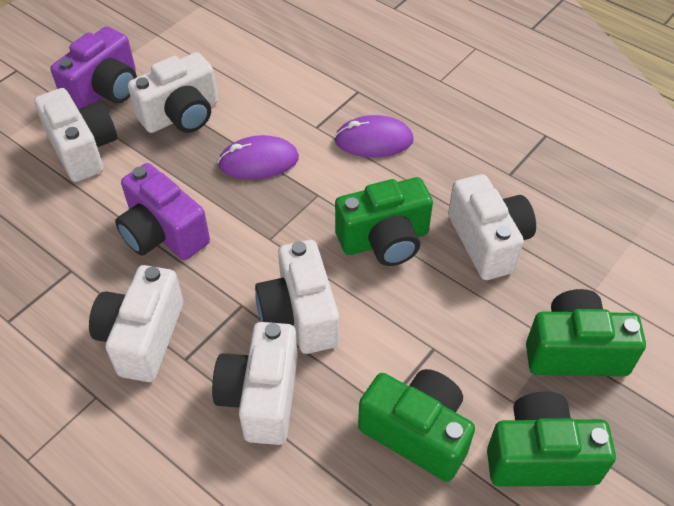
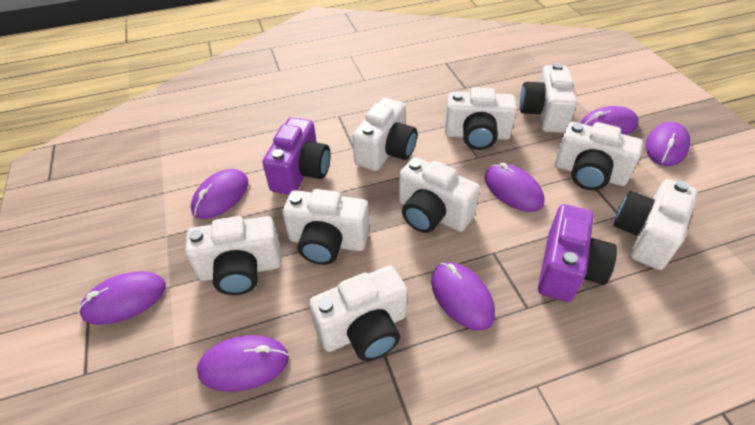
green camera: 4 -> 0
purple mouse: 2 -> 7
white camera: 6 -> 9

